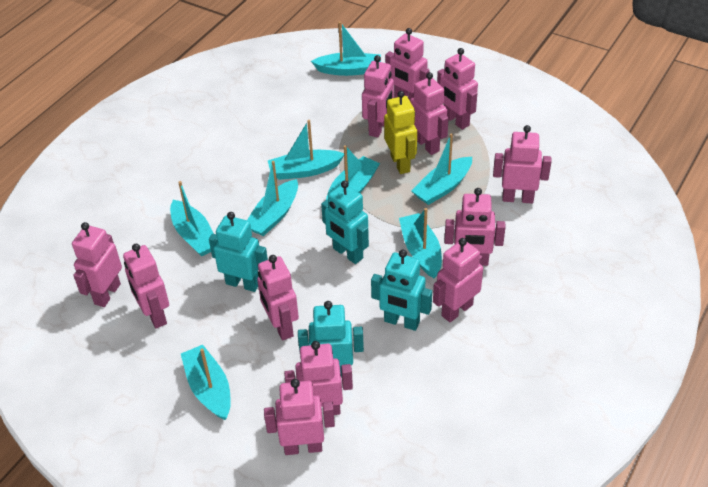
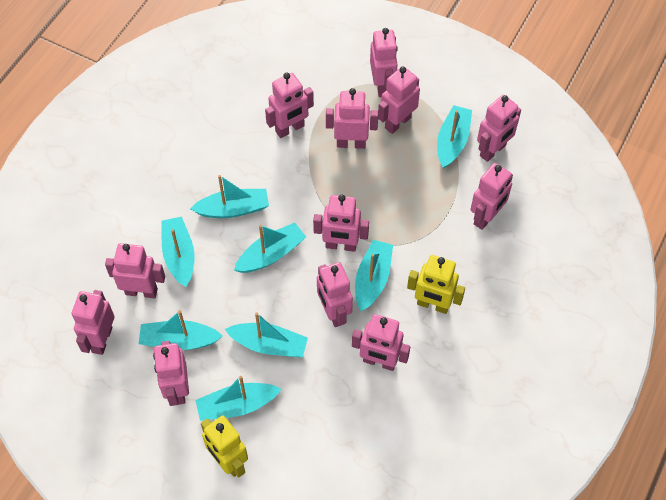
turquoise robot: 4 -> 0
yellow robot: 1 -> 2

